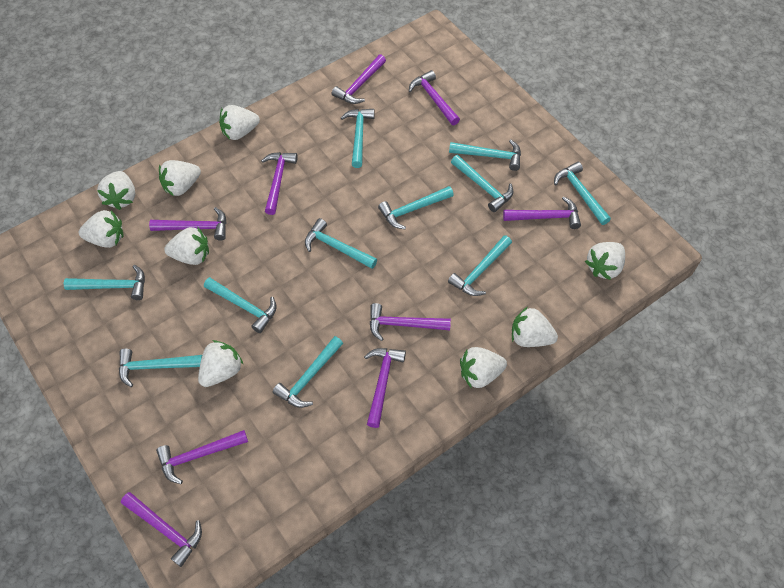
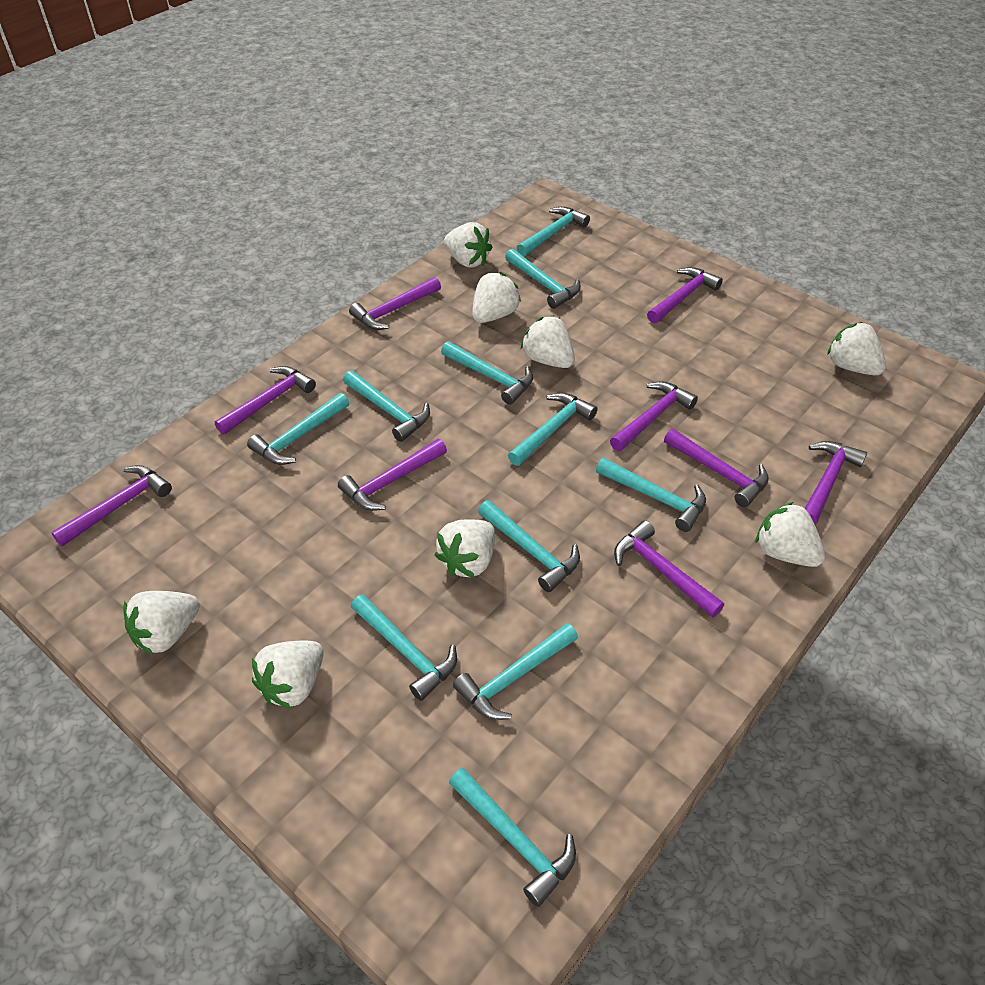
white strawberry: 9 -> 8

